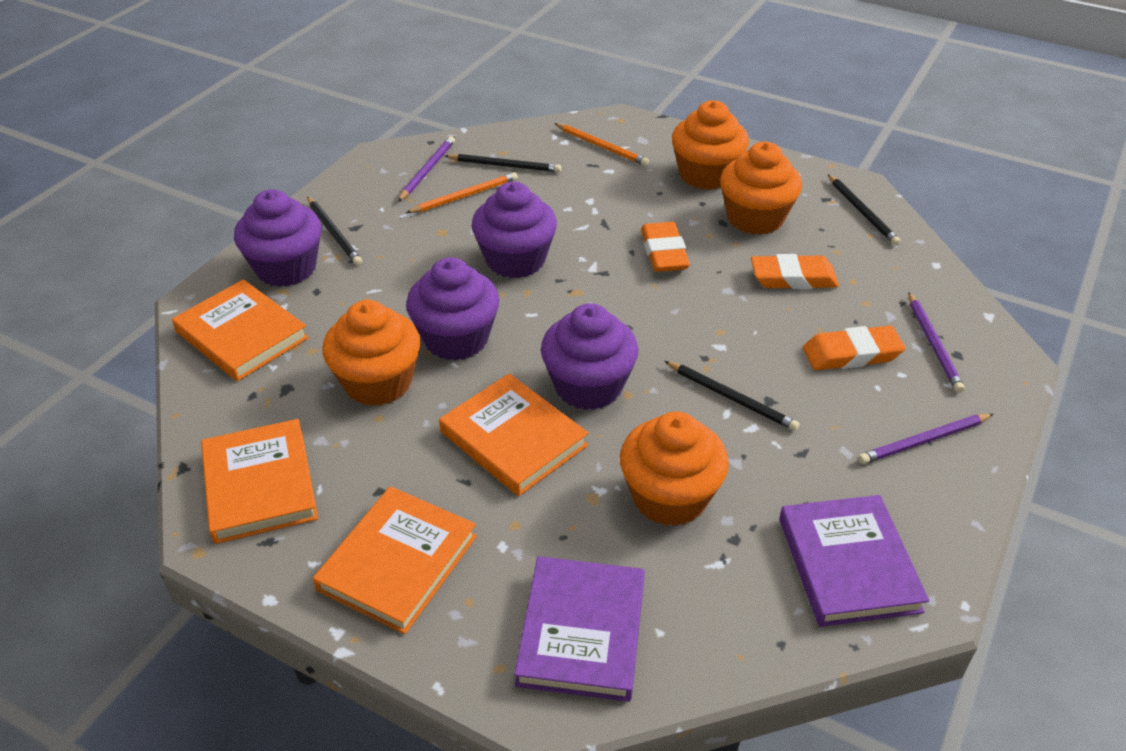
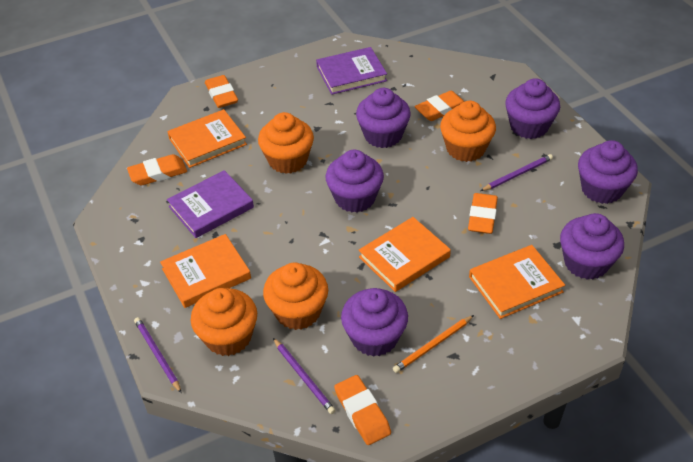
black pencil: 4 -> 0
orange eraser: 3 -> 5
orange pencil: 2 -> 1
purple cupcake: 4 -> 6

